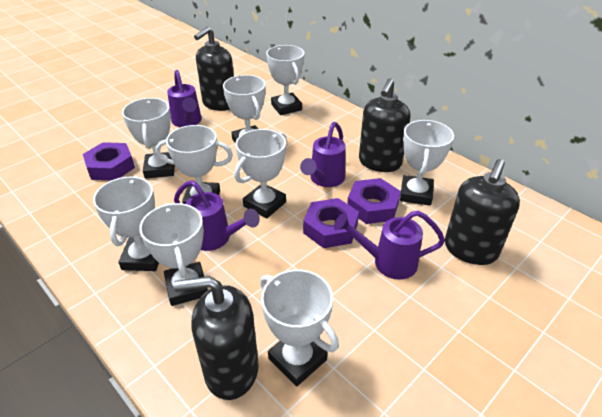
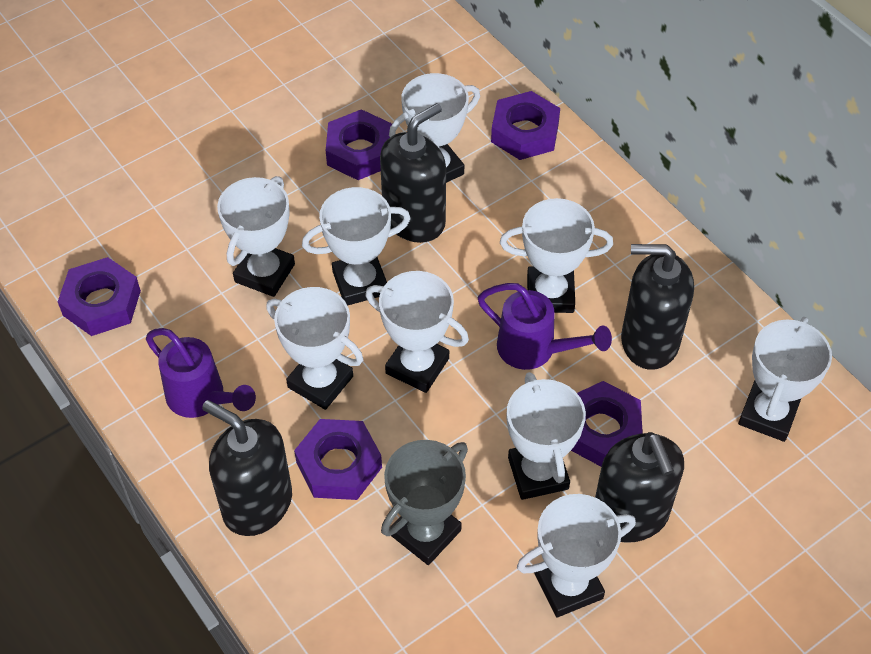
grey trophy: 0 -> 1
purple nut: 3 -> 5
purple watering can: 4 -> 2

